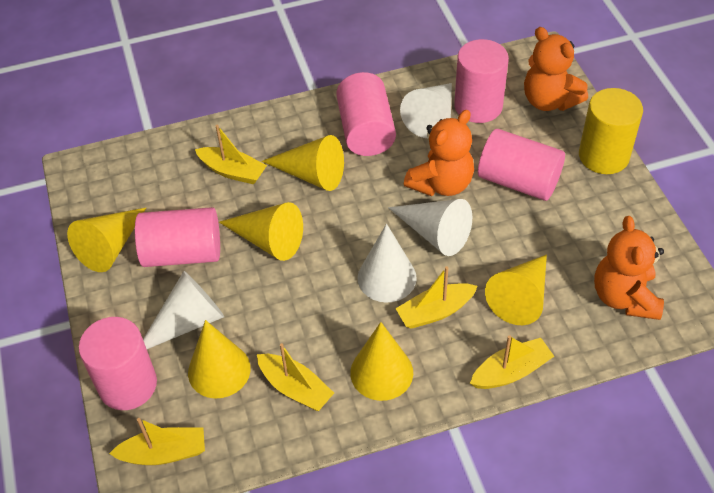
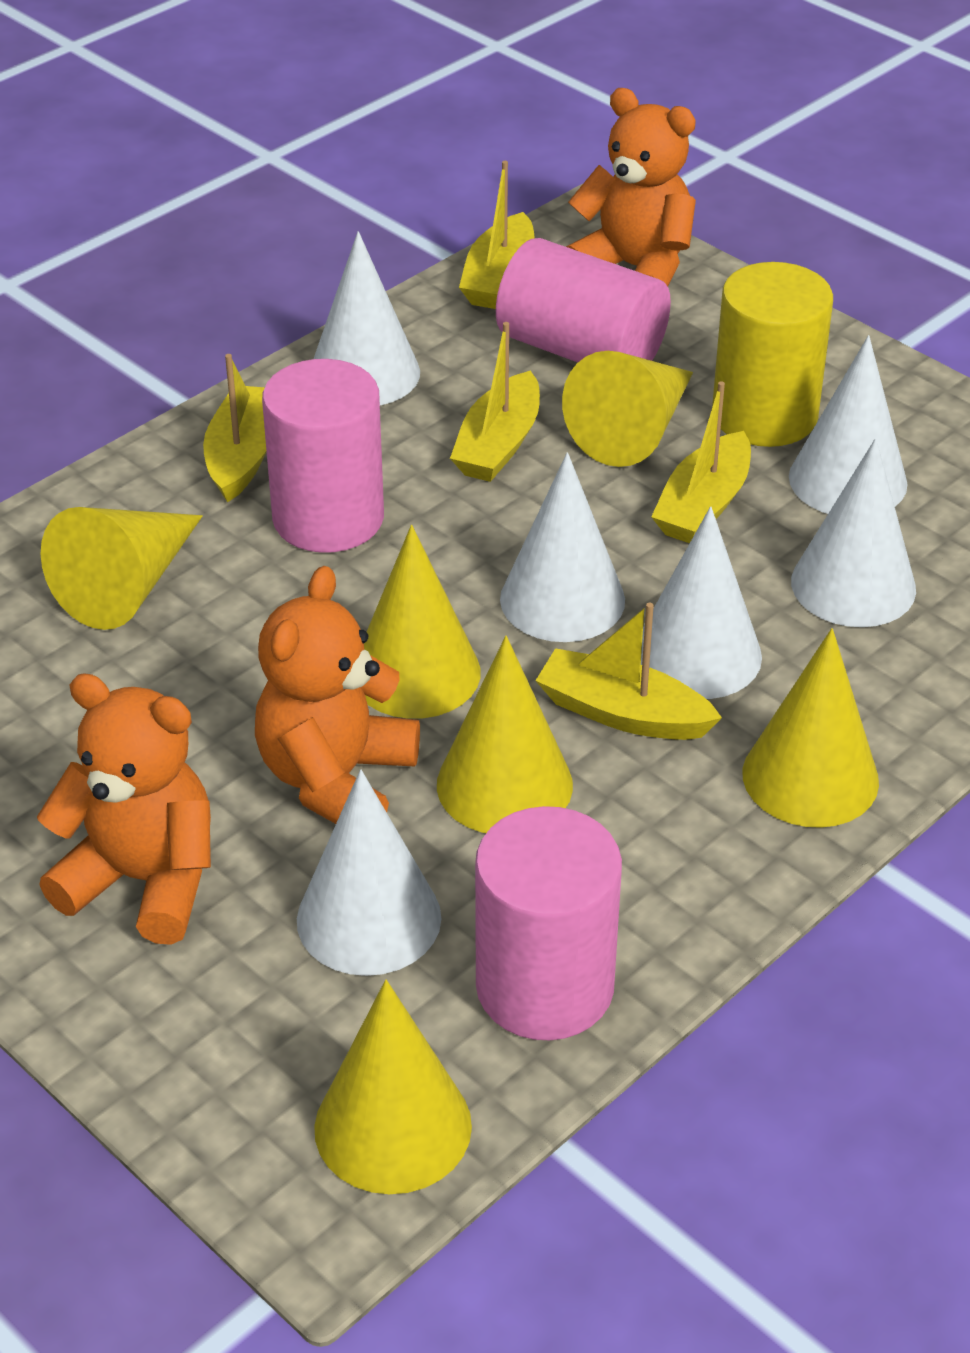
pink cylinder: 5 -> 3
white cone: 4 -> 6

